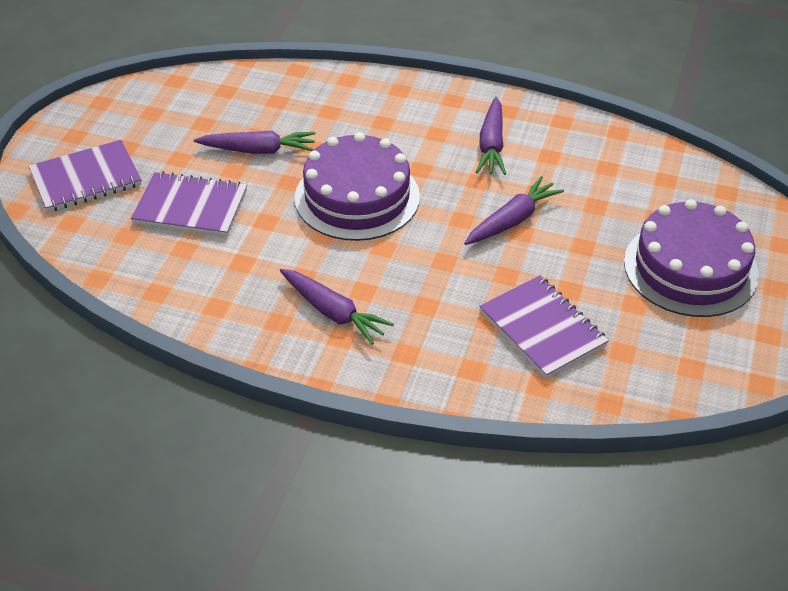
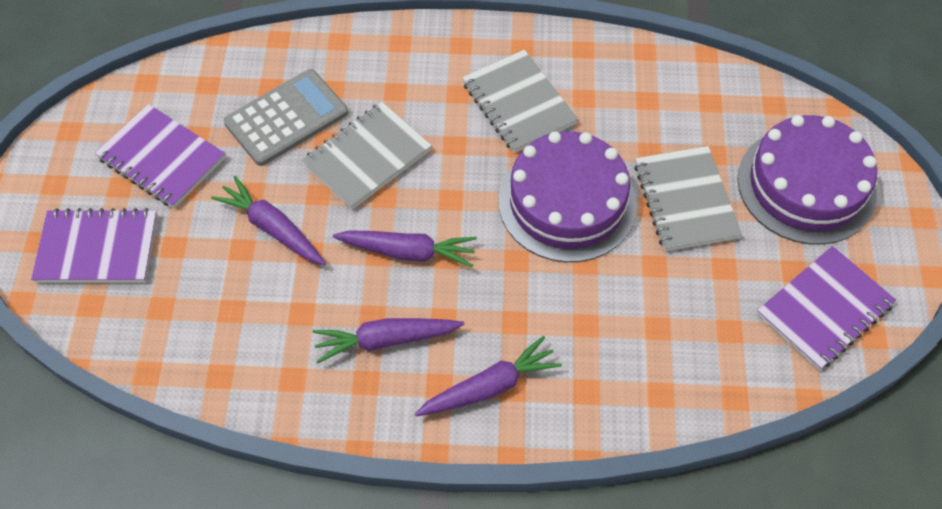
grey calculator: 0 -> 1
grey notebook: 0 -> 3

